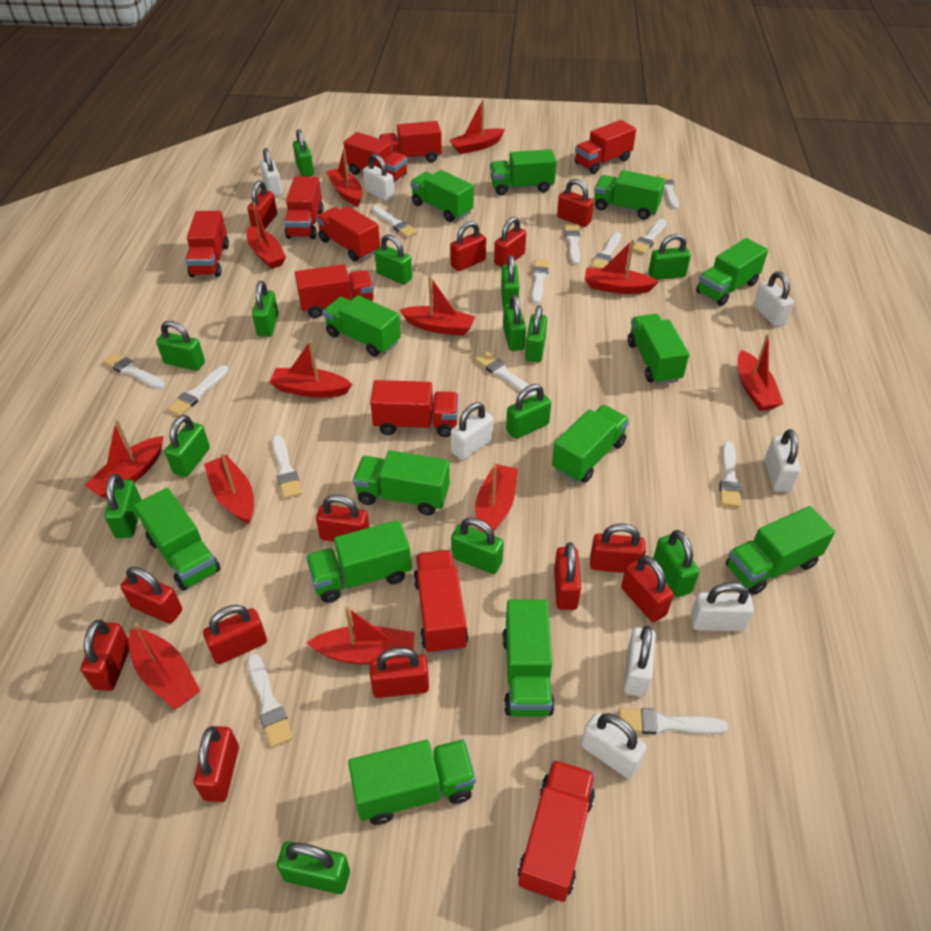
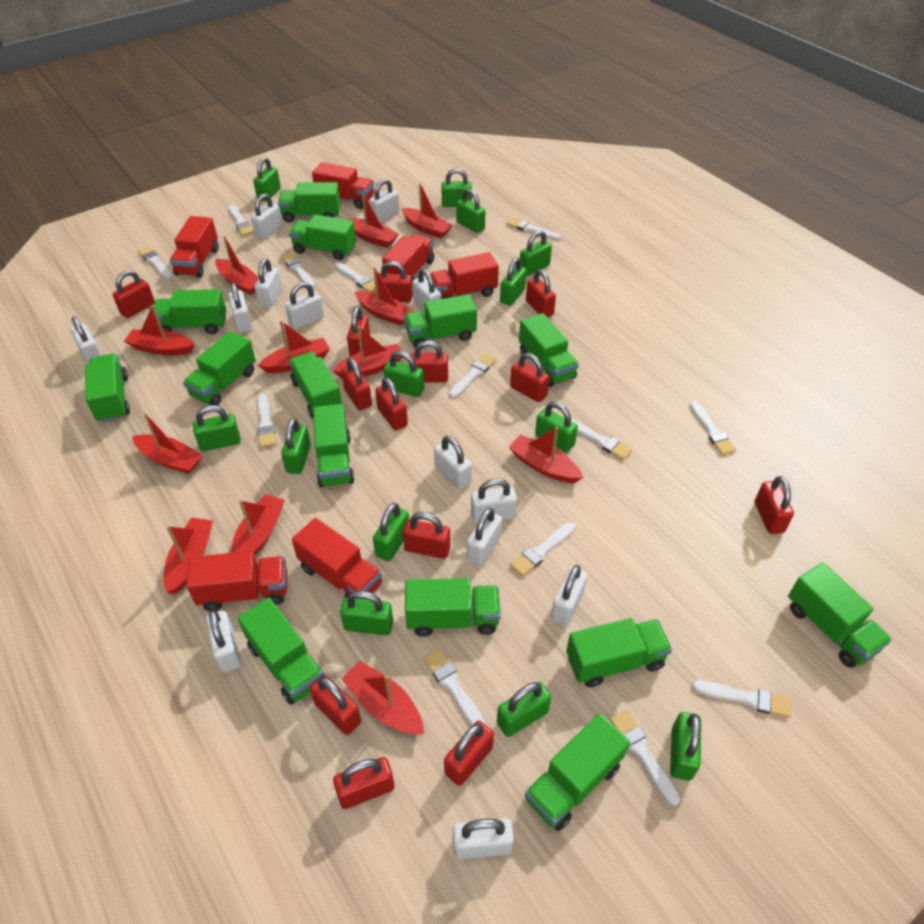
green padlock: 14 -> 13
green truck: 13 -> 14
red truck: 10 -> 6
white padlock: 8 -> 13

